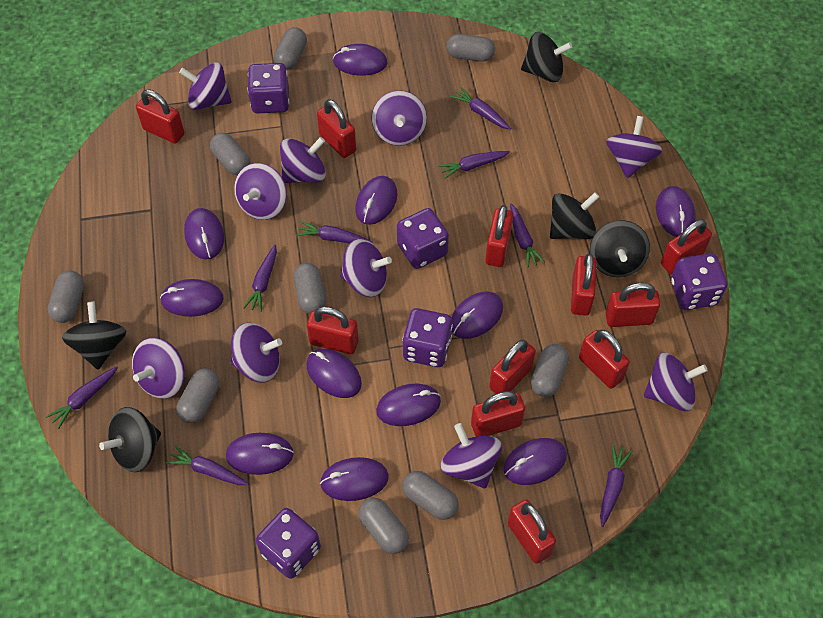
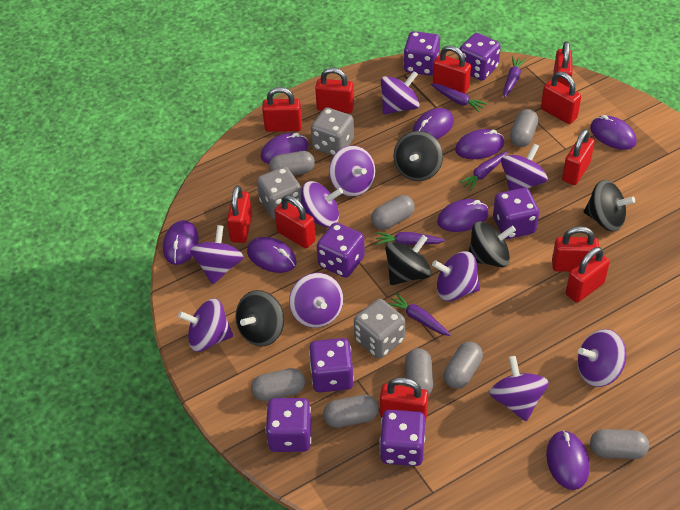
grey capsule: 9 -> 8
grey dice: 0 -> 3
purple carrot: 8 -> 5
purple dice: 5 -> 7
purple mouse: 11 -> 8

